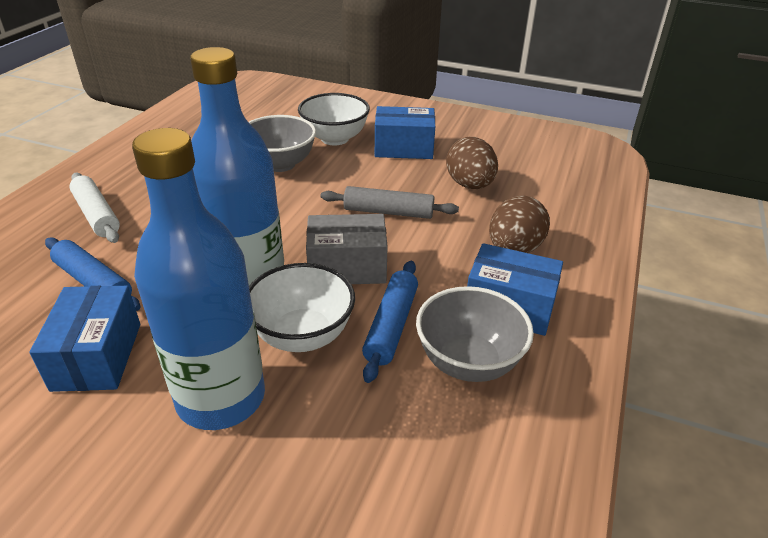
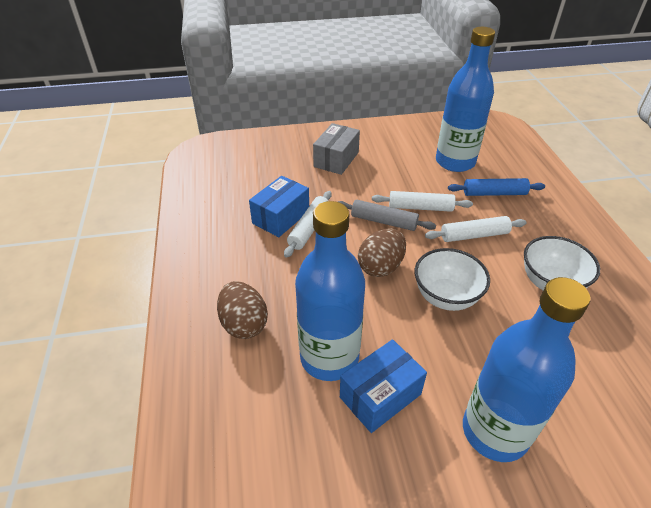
blue bottle: 2 -> 3
blue box: 3 -> 2
blue rolling pin: 2 -> 1
grey bowl: 2 -> 0
white rolling pin: 1 -> 3

